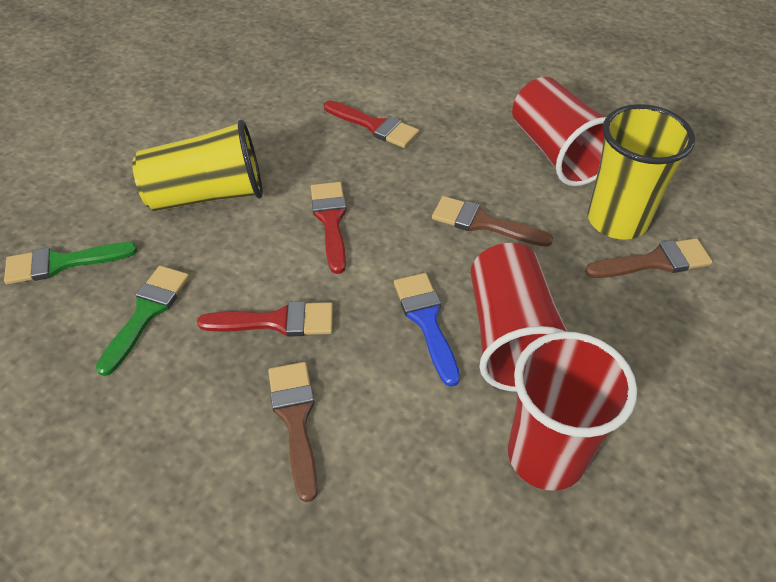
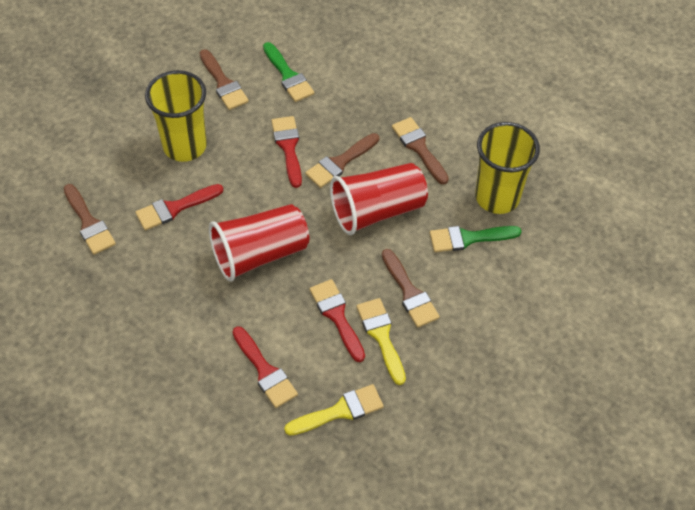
blue brush: 1 -> 0
brown brush: 3 -> 5
red brush: 3 -> 4
red cup: 3 -> 2
yellow brush: 0 -> 2

